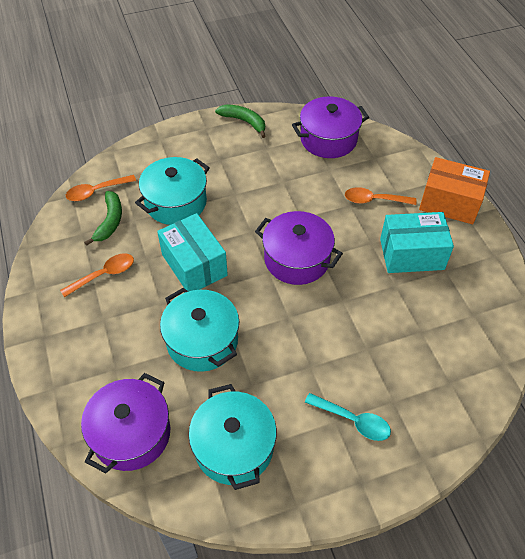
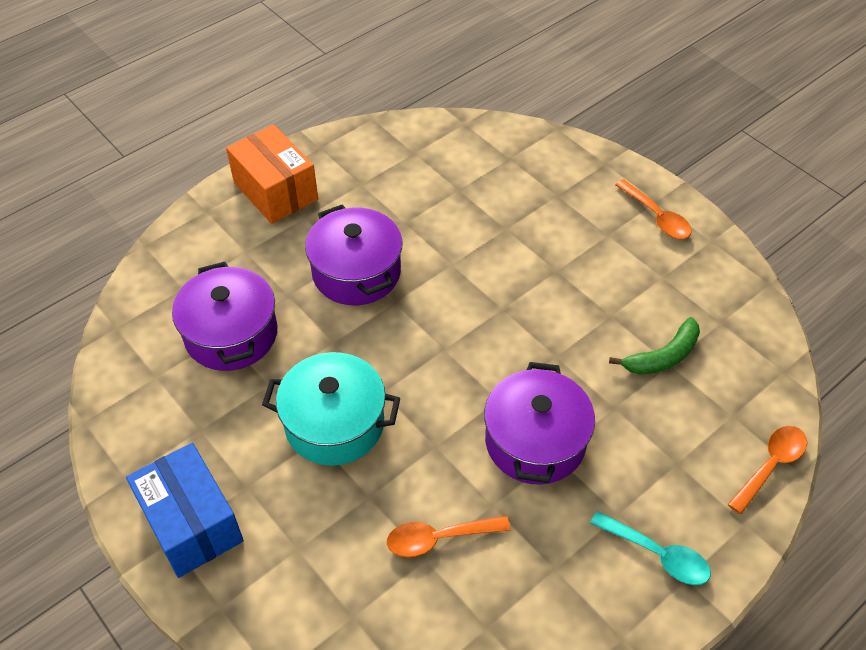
blue box: 0 -> 1
green banana: 2 -> 1
turquoise box: 2 -> 0
turquoise pot: 3 -> 1

